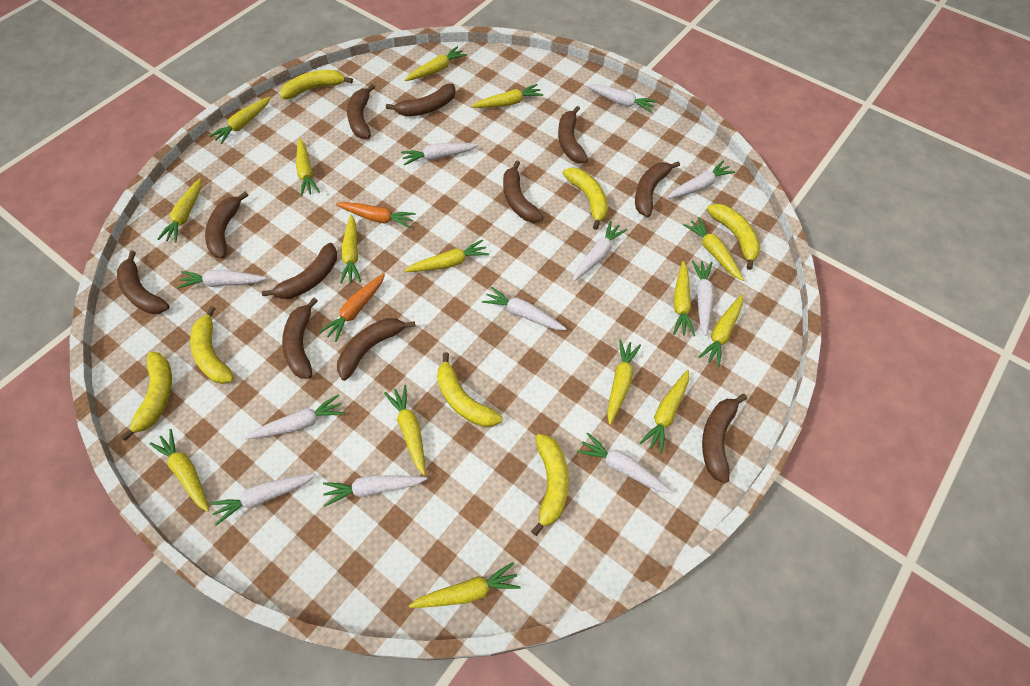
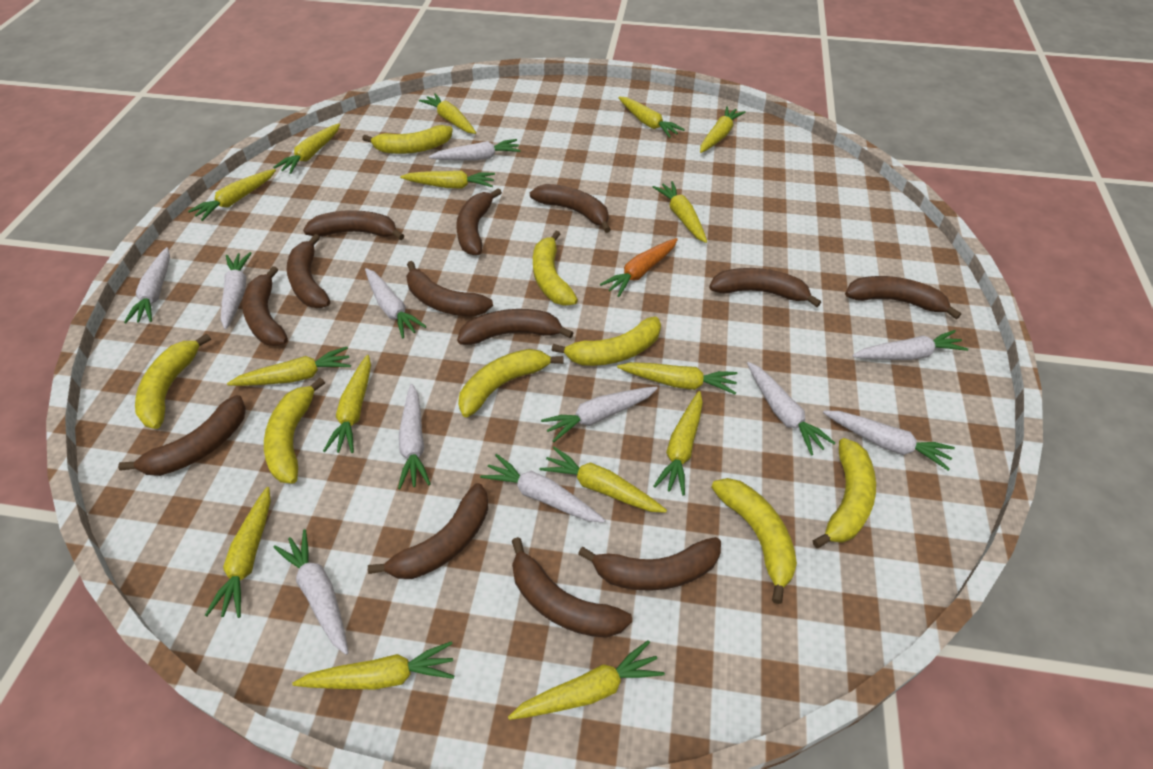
brown banana: 11 -> 13
orange carrot: 2 -> 1
yellow banana: 7 -> 8

